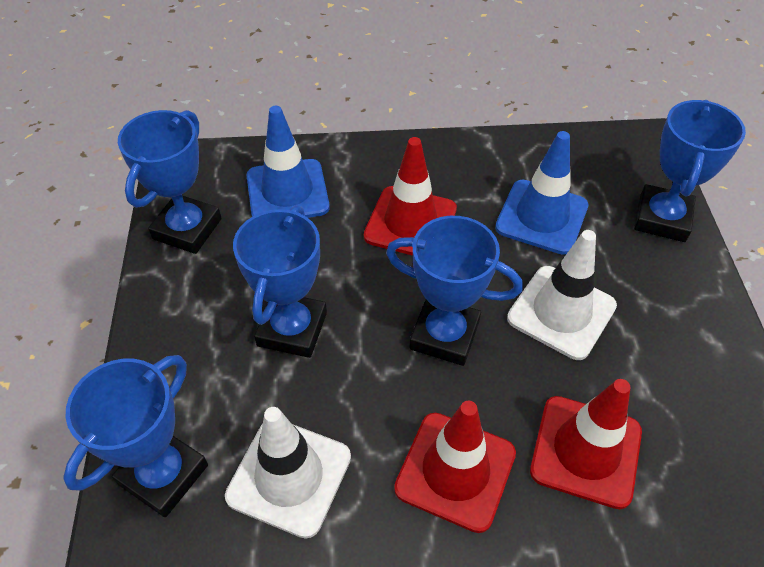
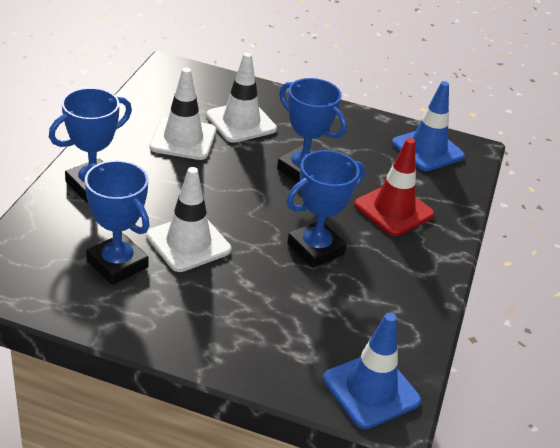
blue trophy: 5 -> 4
red traffic cone: 3 -> 1
white traffic cone: 2 -> 3

